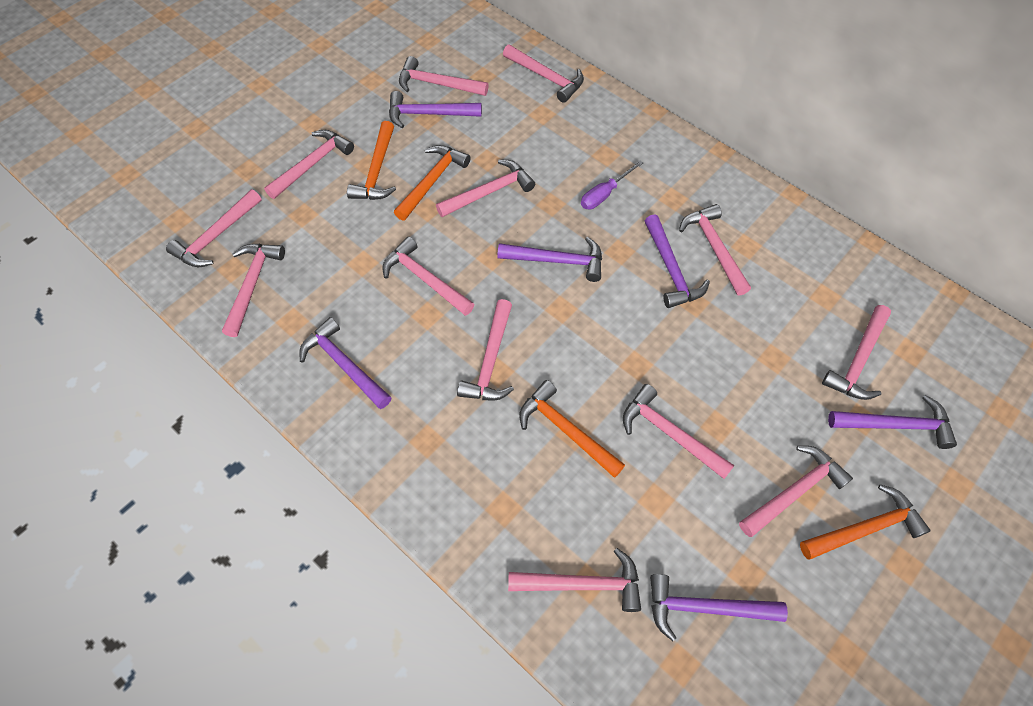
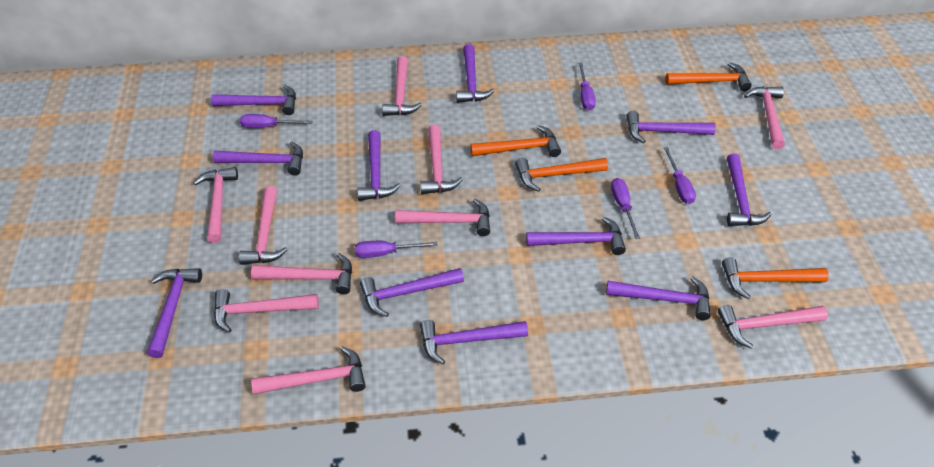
pink hammer: 13 -> 10
purple hammer: 6 -> 11
purple screwdriver: 1 -> 5

